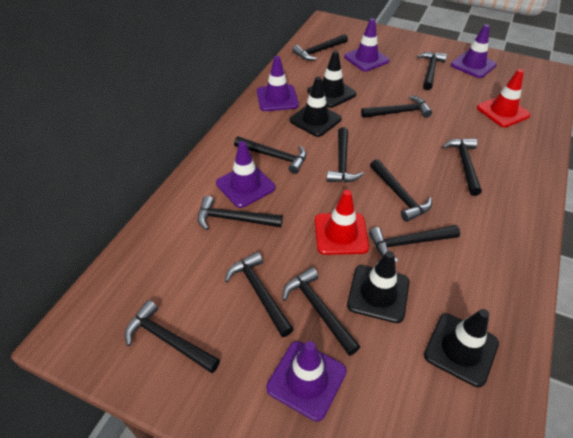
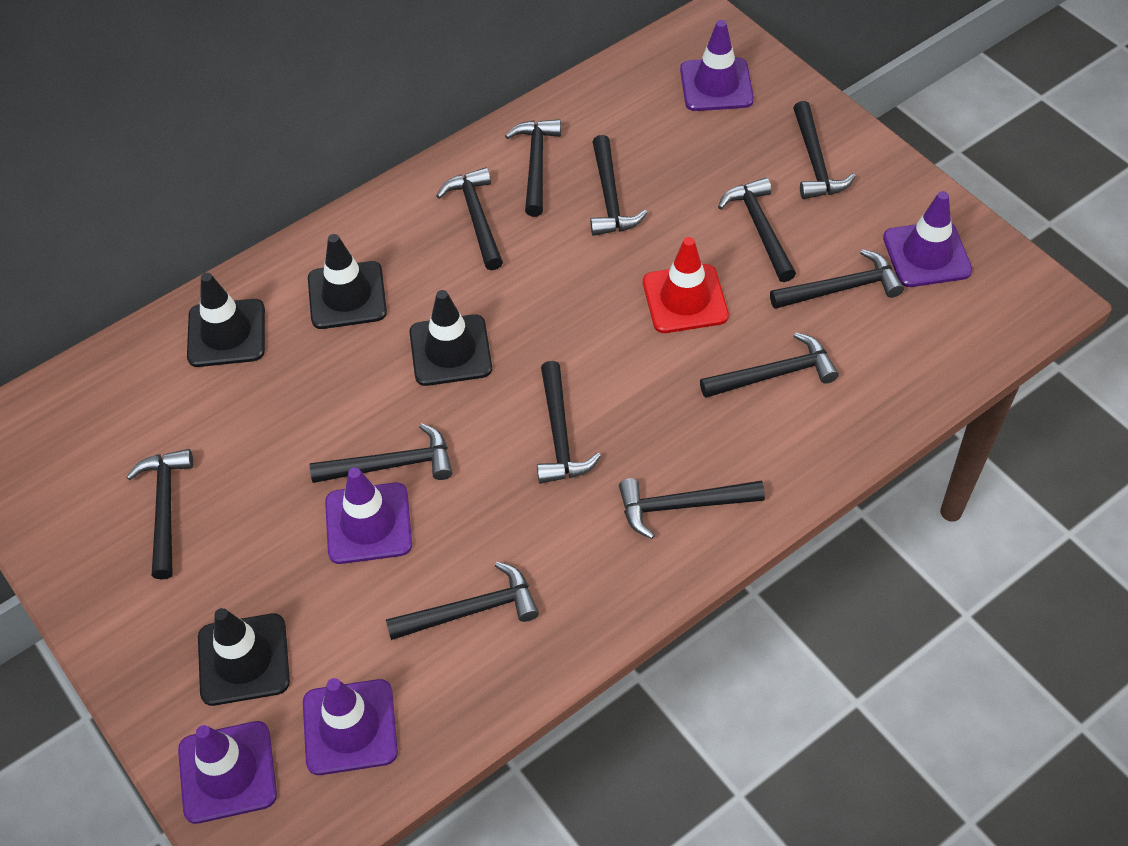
red traffic cone: 2 -> 1

